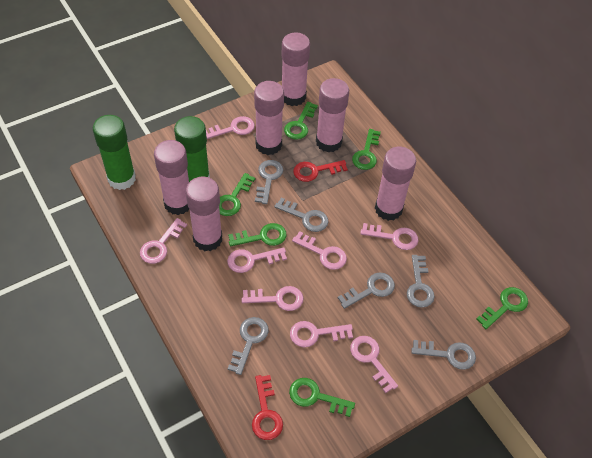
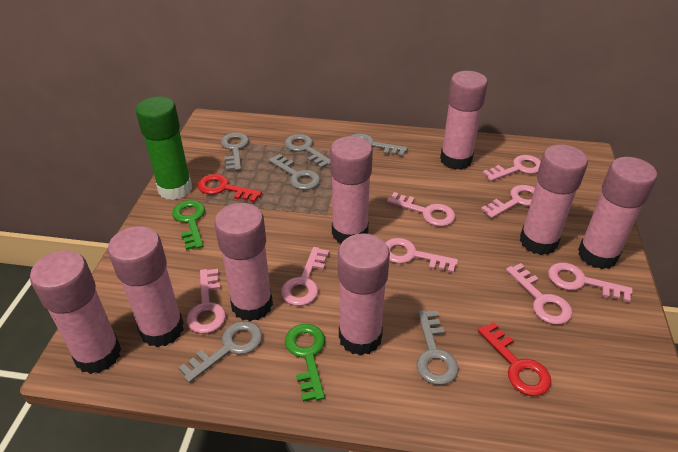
green glue stick: 2 -> 1
green key: 6 -> 2
pink glue stick: 6 -> 8

